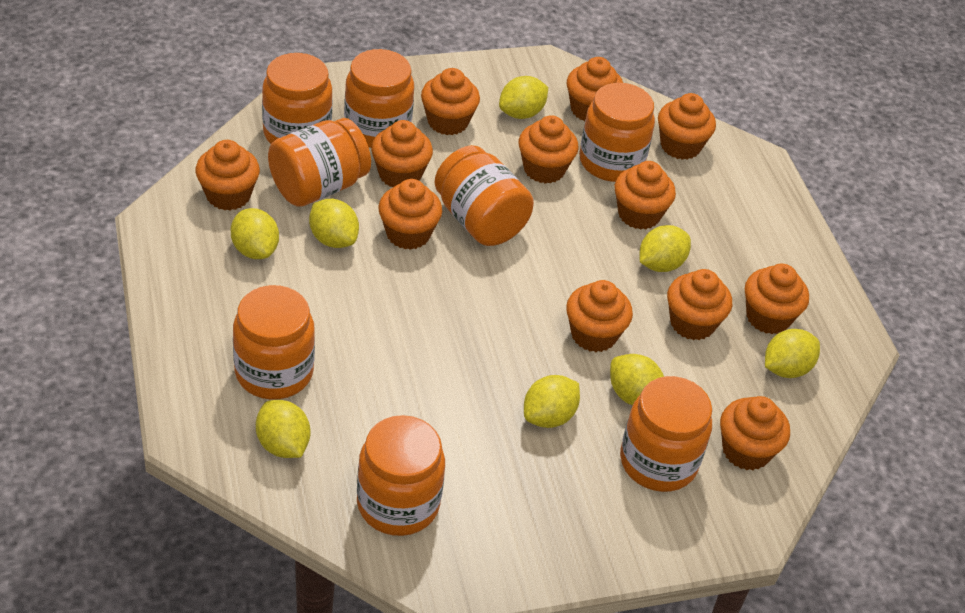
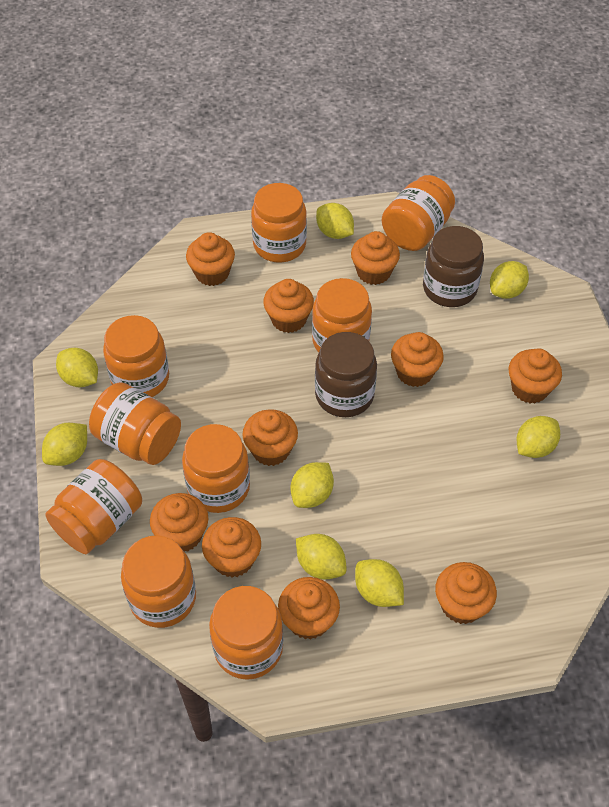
brown jar: 0 -> 2
orange cupcake: 12 -> 10
orange jar: 8 -> 9

